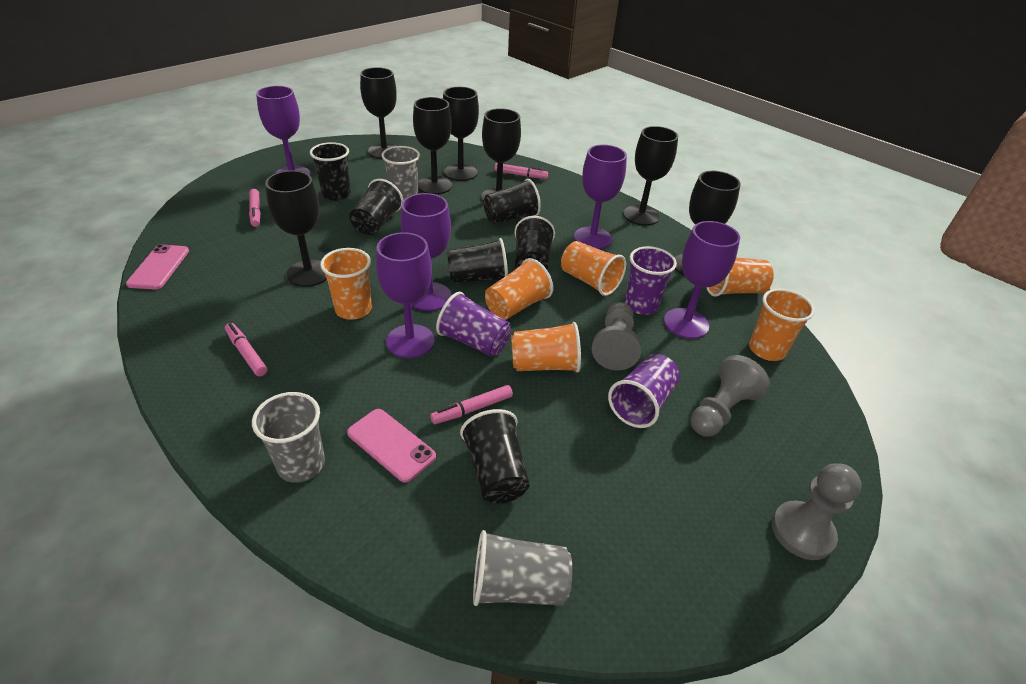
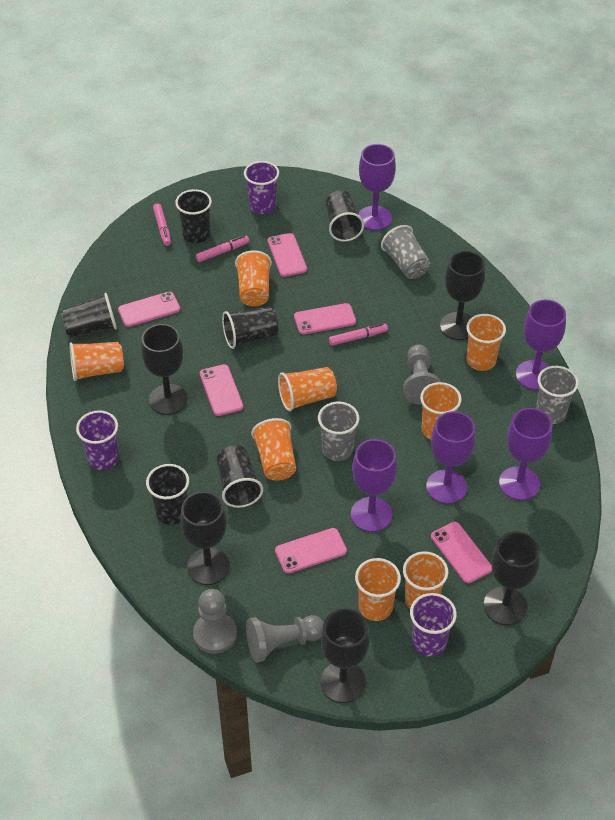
black goblet: 7 -> 5
orange cup: 6 -> 8
pink marker: 4 -> 3
pink phone: 2 -> 6

